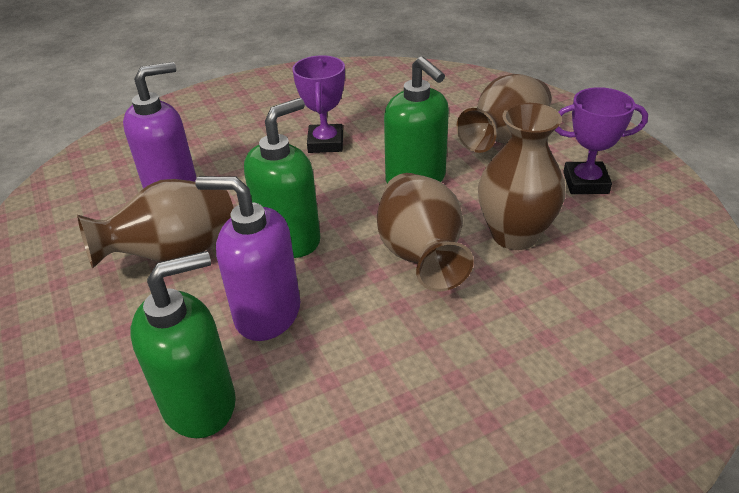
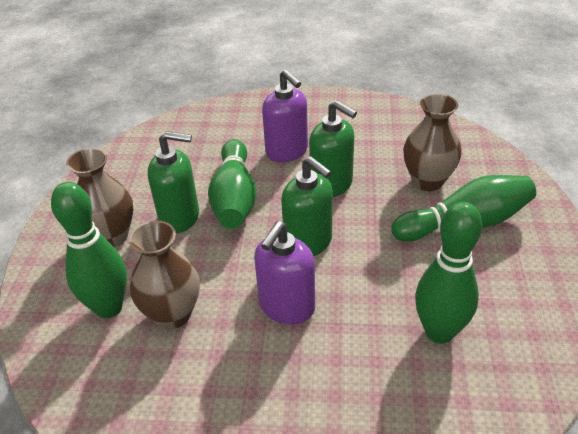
brown vase: 4 -> 3
green bowling pin: 0 -> 4
purple trophy: 2 -> 0

